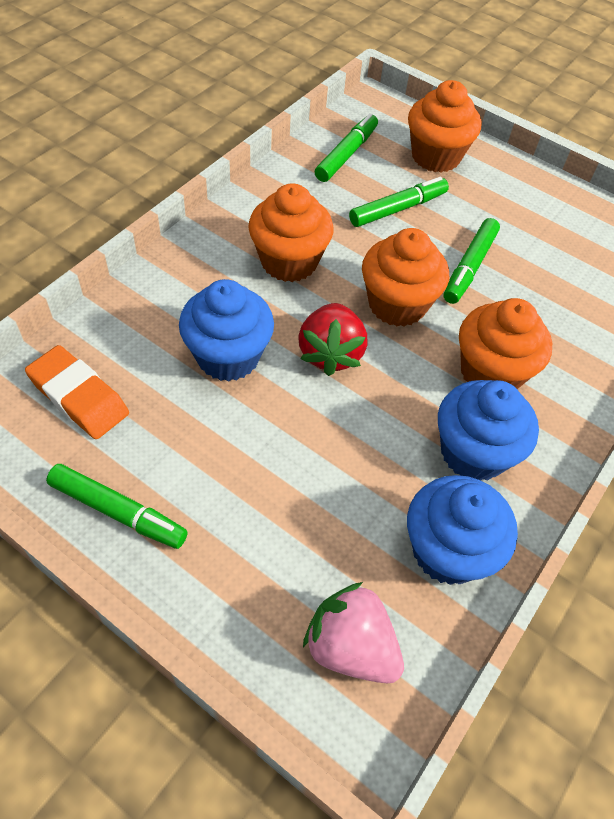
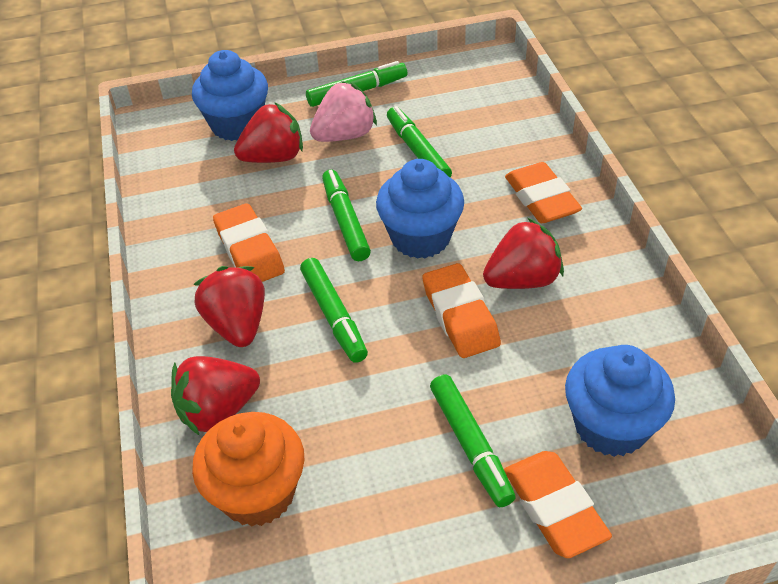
green marker: 4 -> 5
orange cupcake: 4 -> 1
orange eraser: 1 -> 4
red strawberry: 1 -> 4

